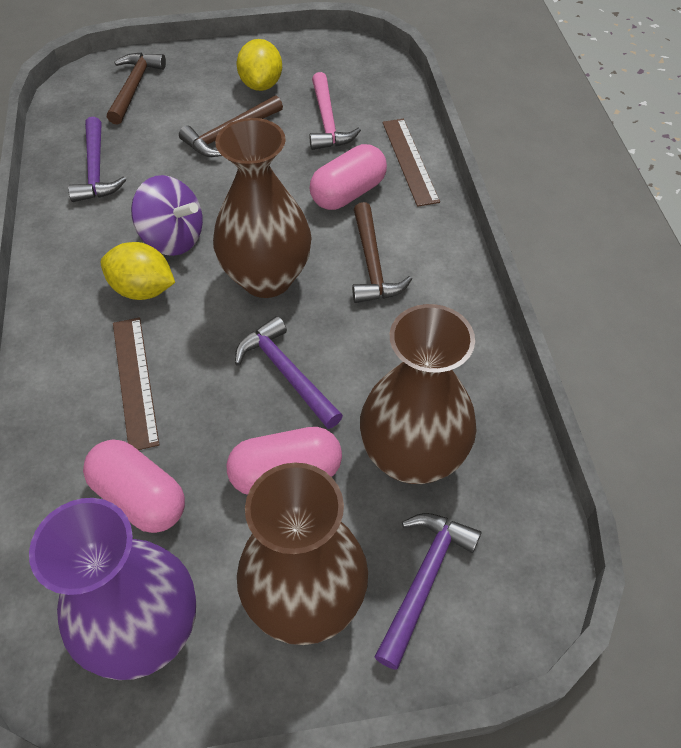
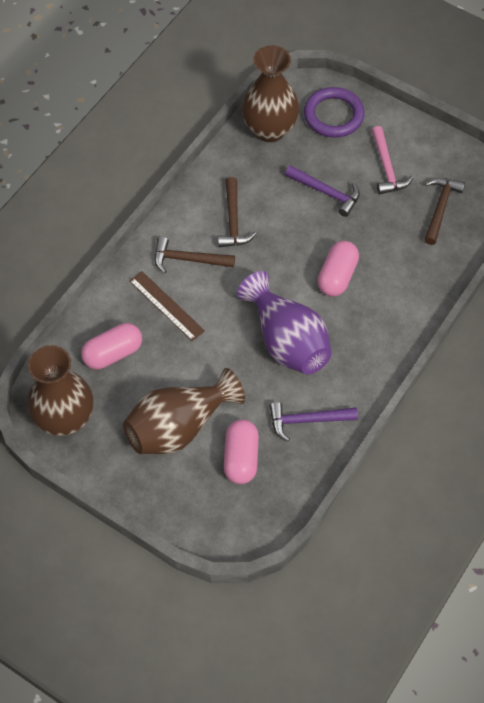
brown ruler: 2 -> 1
purple hammer: 3 -> 2
purple ring: 0 -> 1
purple spinning top: 1 -> 0
yellow lemon: 2 -> 0

